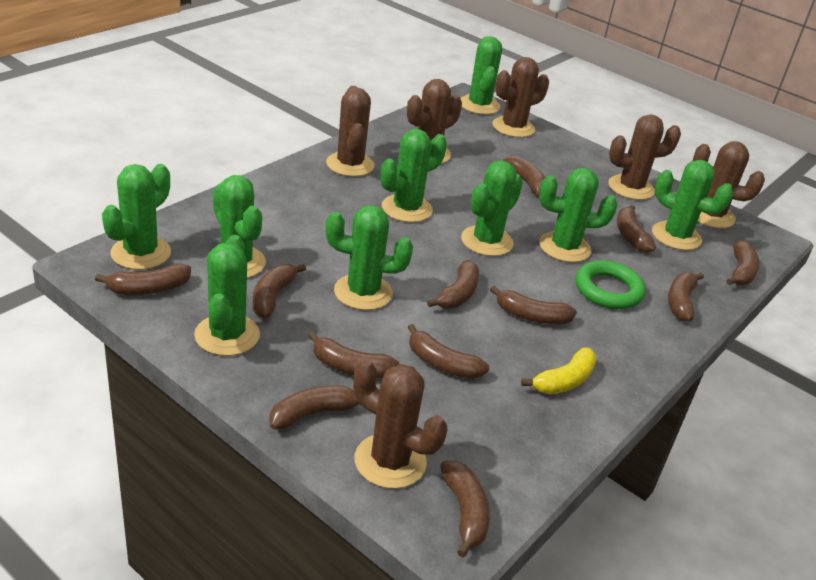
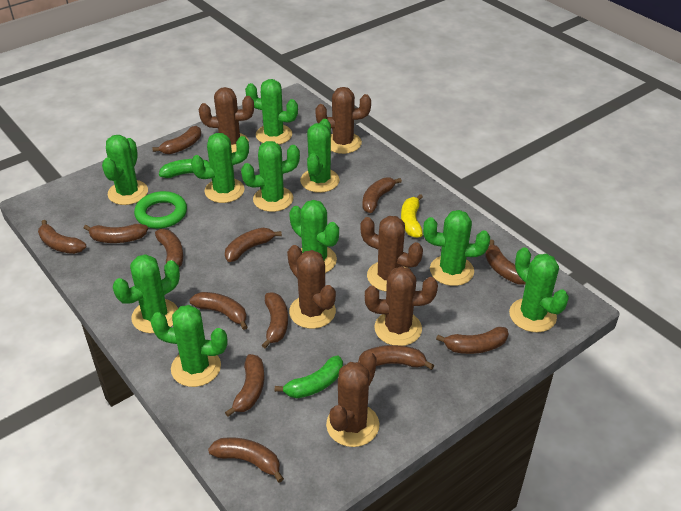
brown banana: 12 -> 13
green banana: 0 -> 2
green cactus: 9 -> 10

